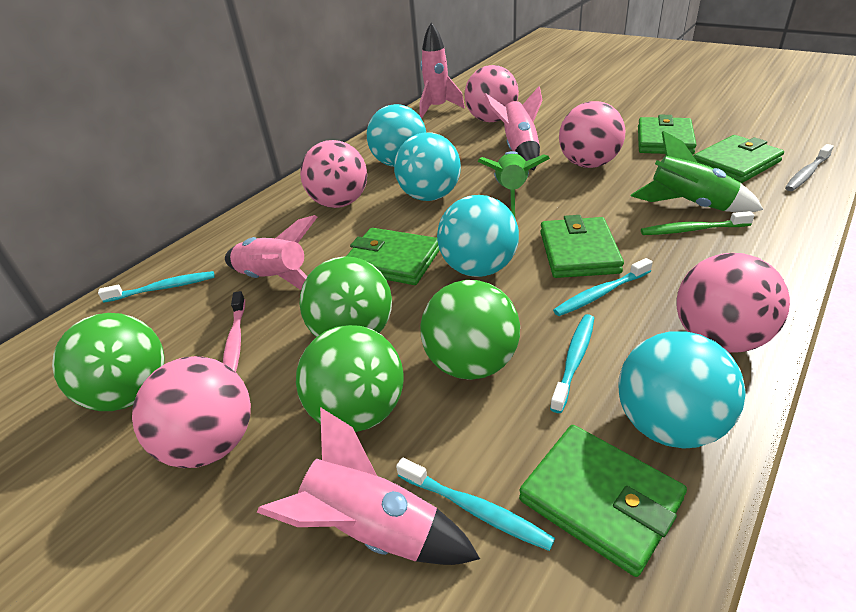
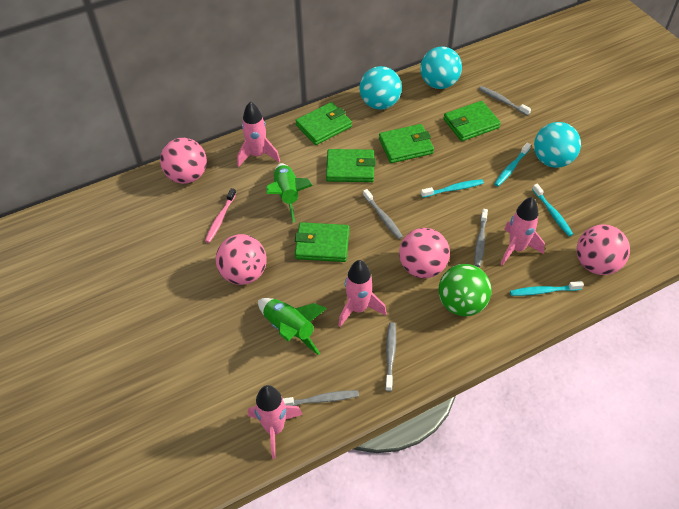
green ball: 4 -> 1
green toothbrush: 1 -> 0
grey toothbrush: 1 -> 5
pink ball: 5 -> 4
turquoise ball: 4 -> 3

